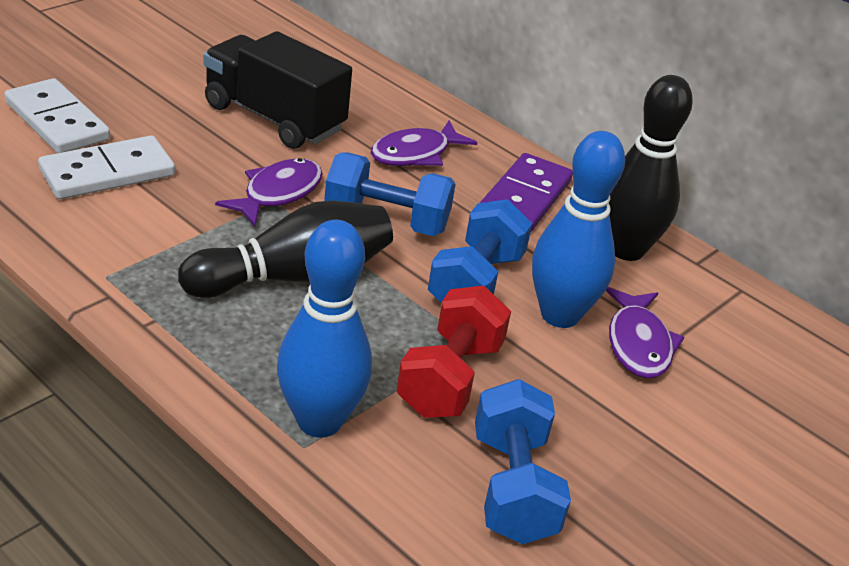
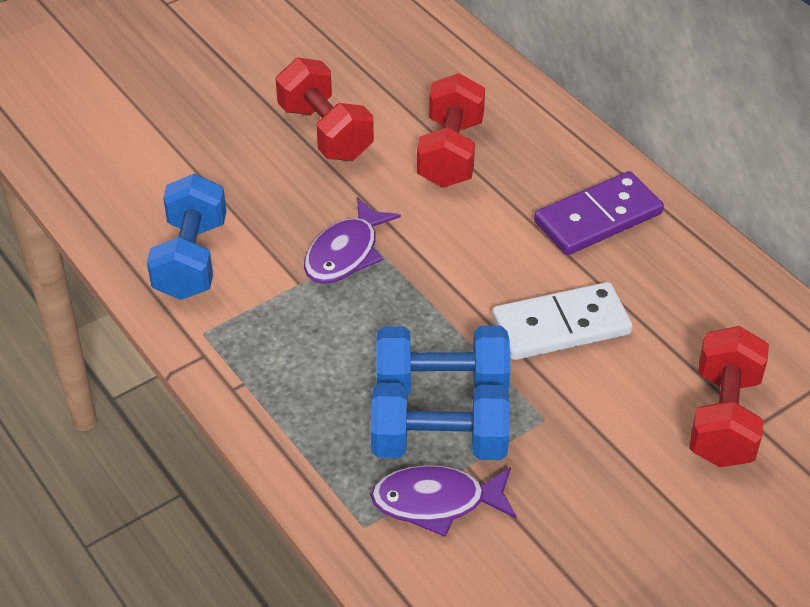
black bowling pin: 2 -> 0
black truck: 1 -> 0
blue bowling pin: 2 -> 0
purple fish: 3 -> 2
red dumbbell: 1 -> 3
white domino: 2 -> 1

